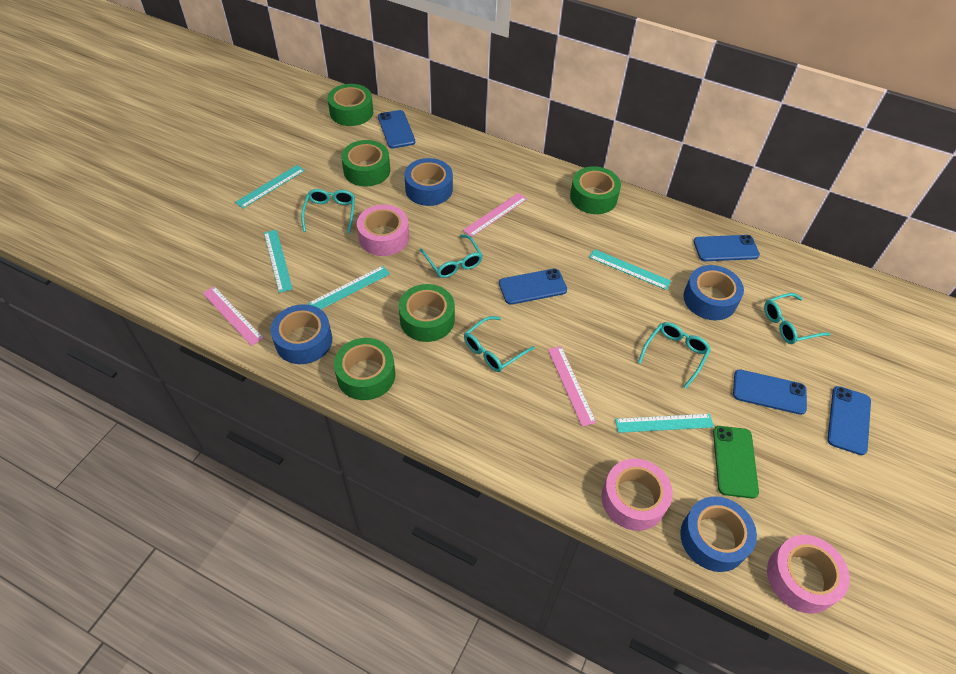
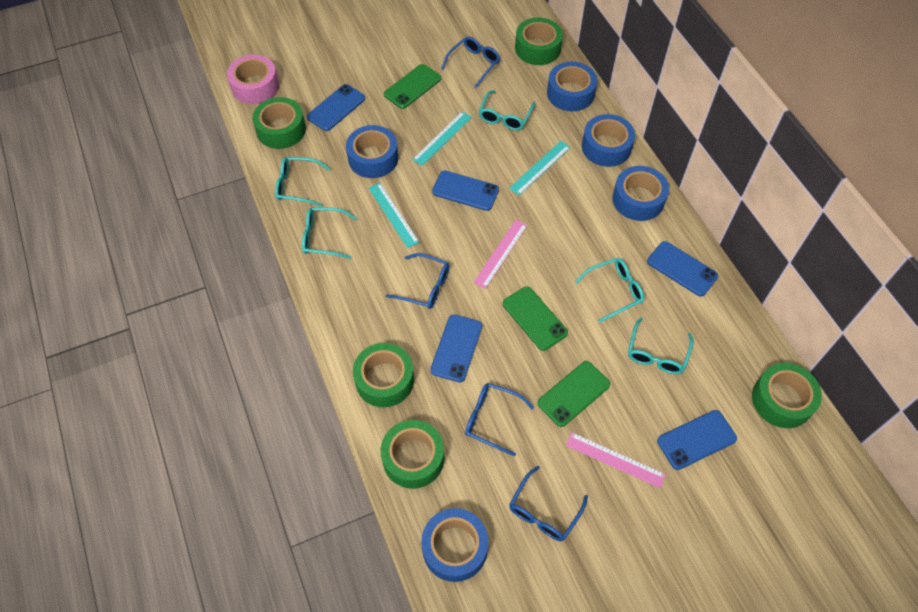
blue glasses: 0 -> 4
blue tape: 4 -> 5
green phone: 1 -> 3
pink ruler: 3 -> 2
pink tape: 3 -> 1
turquoise ruler: 5 -> 3

